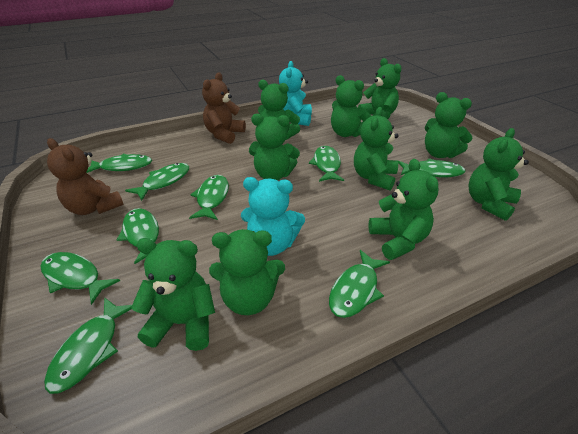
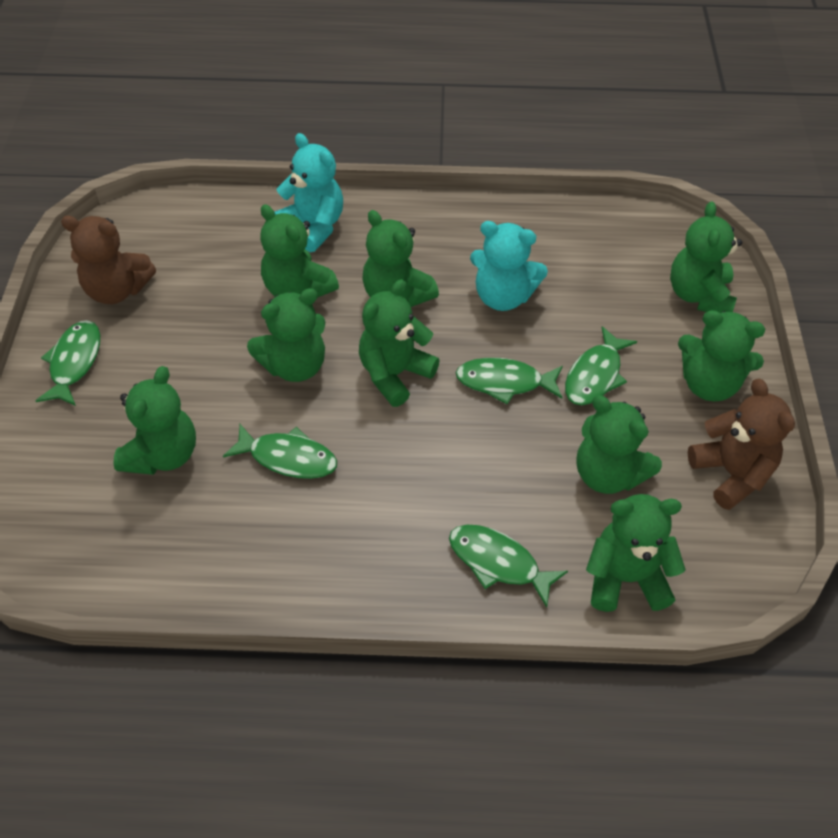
green fish: 9 -> 5
green teddy bear: 10 -> 9

